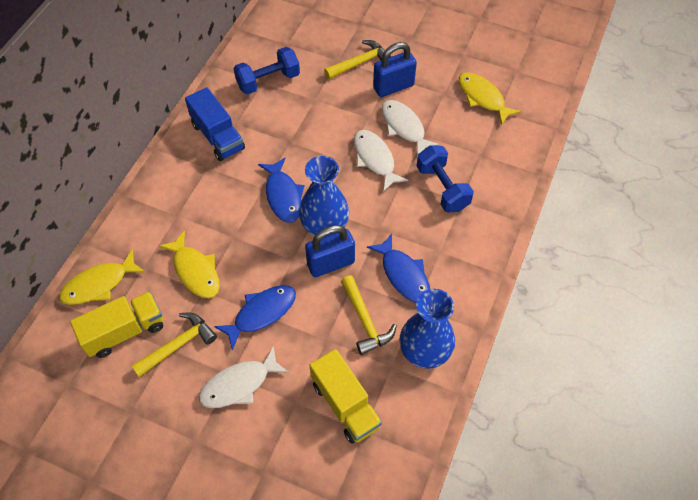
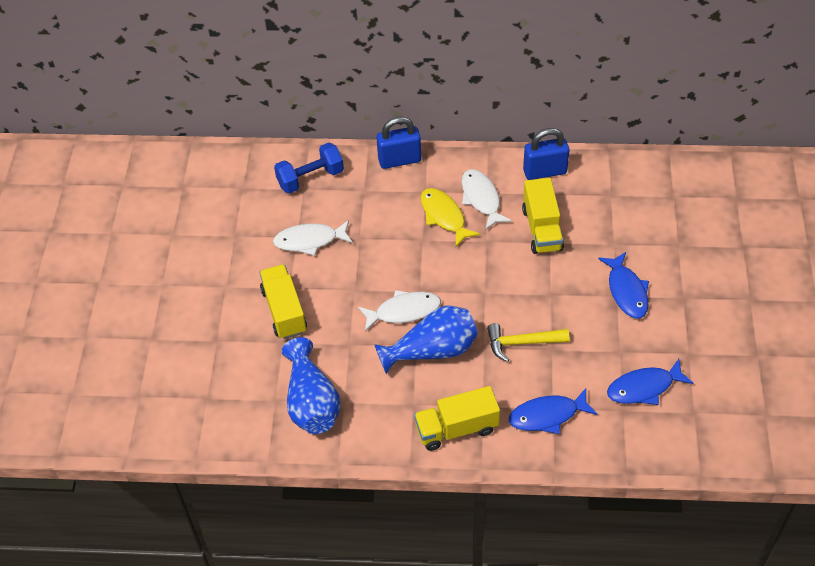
blue dumbbell: 2 -> 1
blue truck: 1 -> 0
yellow fish: 3 -> 1
yellow hammer: 3 -> 1
yellow truck: 2 -> 3

